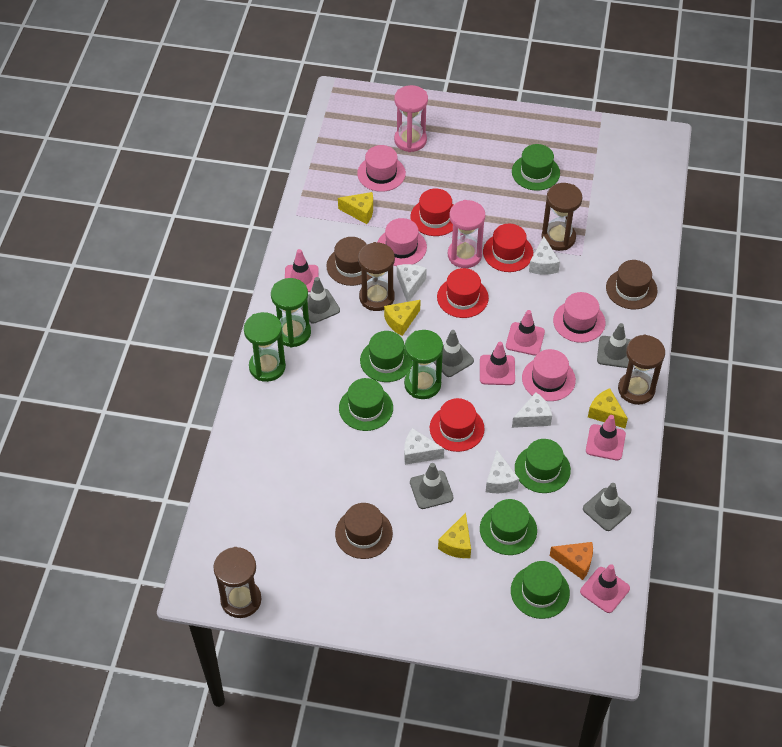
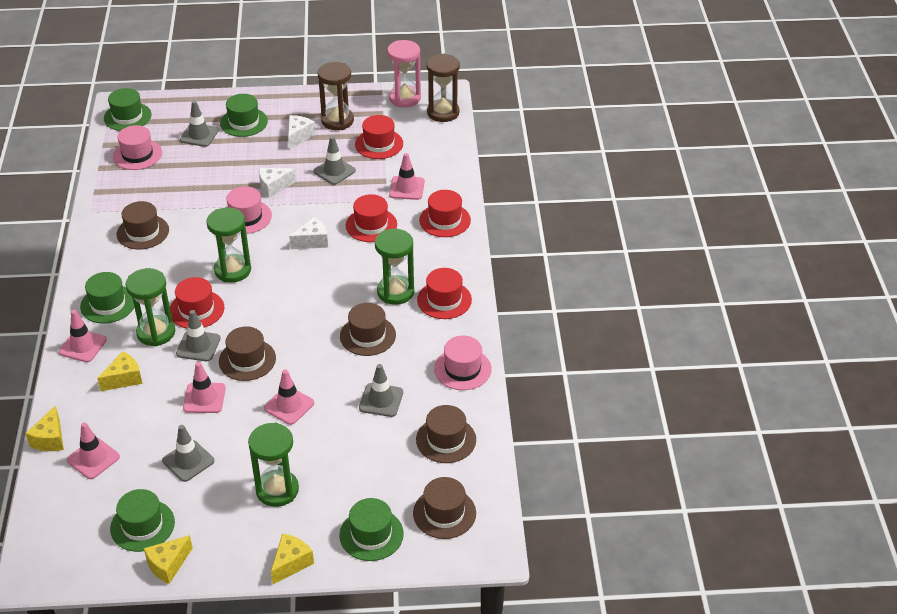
brown hat: 3 -> 5
brown hourglass: 4 -> 2
green hat: 6 -> 5
green hourglass: 3 -> 4
orange cheese: 1 -> 0
pink hat: 4 -> 3
pink hourglass: 2 -> 1
red hat: 4 -> 5
white cheese: 5 -> 3

